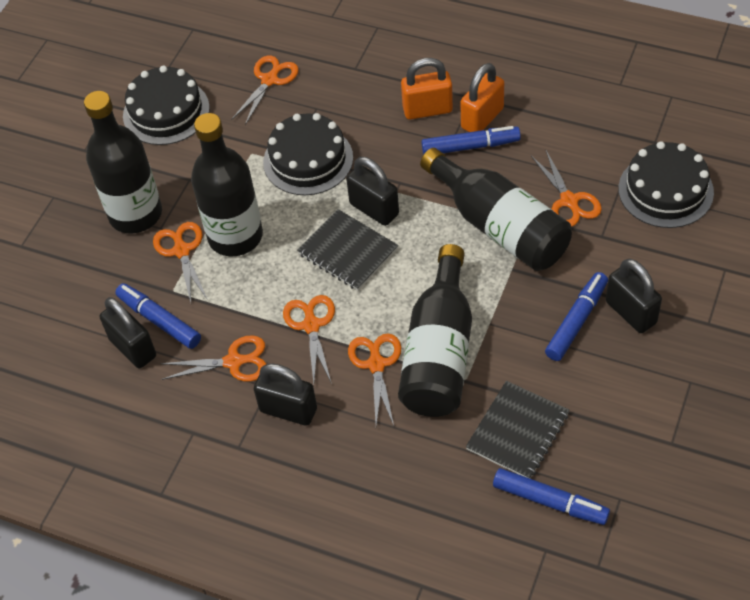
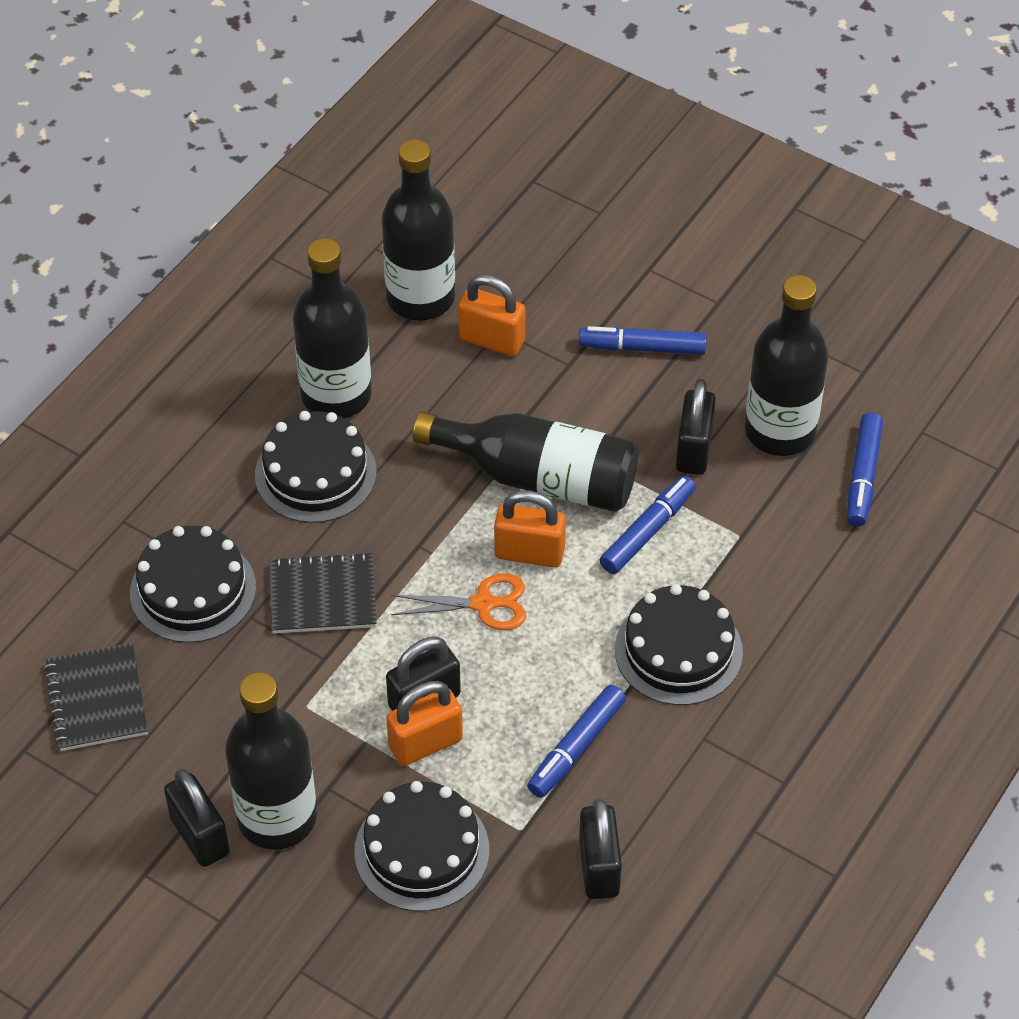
black bottle: 4 -> 5
black cake: 3 -> 4
orange padlock: 2 -> 3
orange scissors: 6 -> 1

